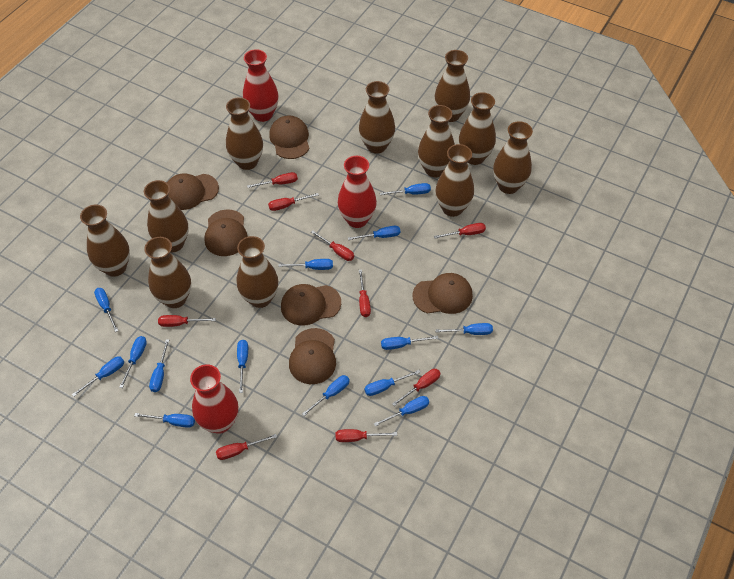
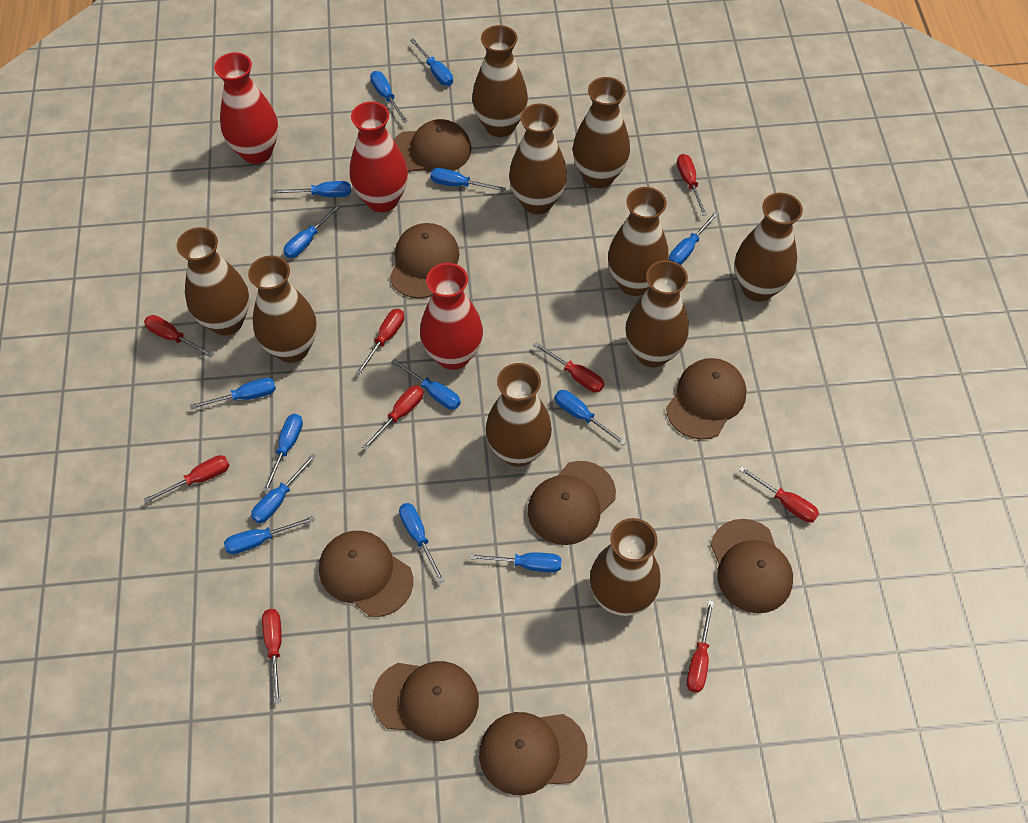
brown cap: 6 -> 8
brown vase: 11 -> 10

